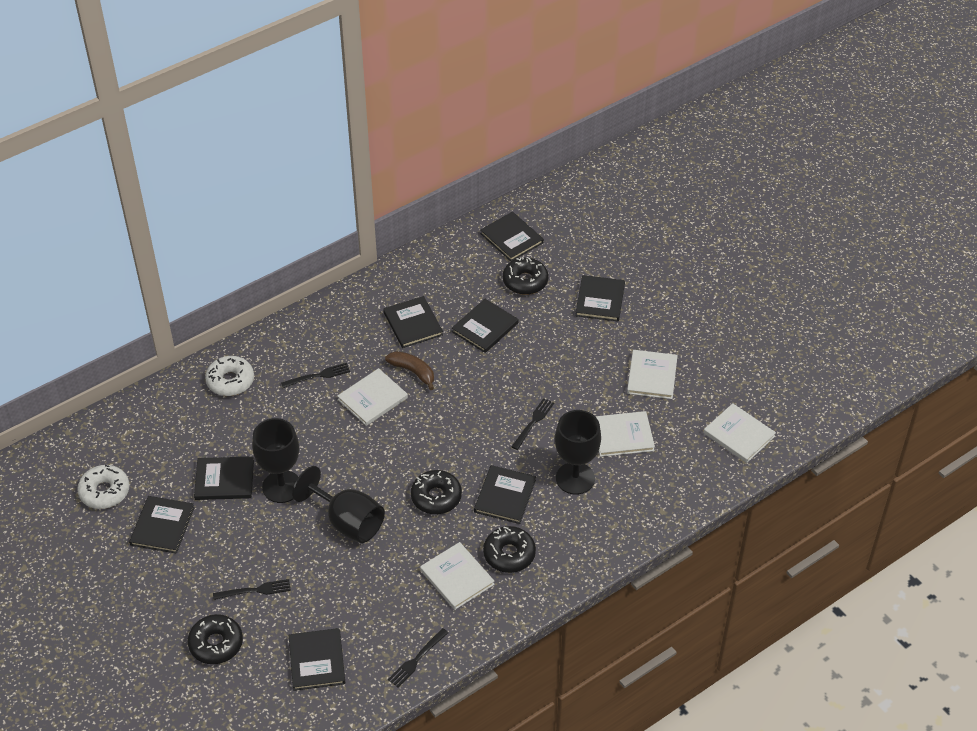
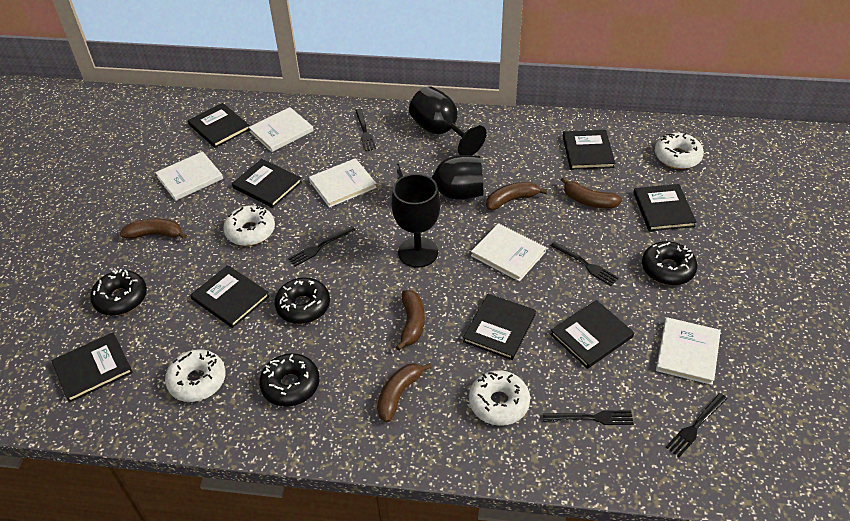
black fork: 4 -> 5
brown banana: 1 -> 5
white donut: 2 -> 4

